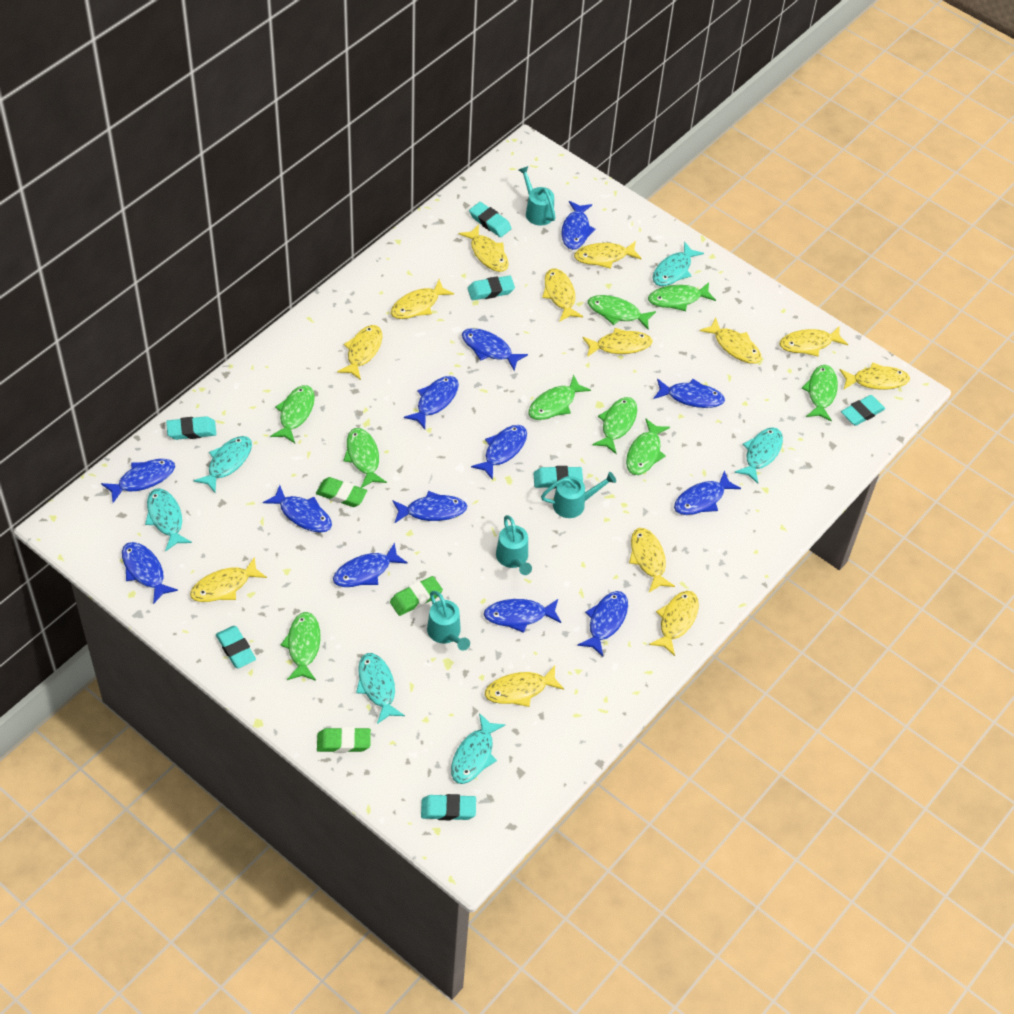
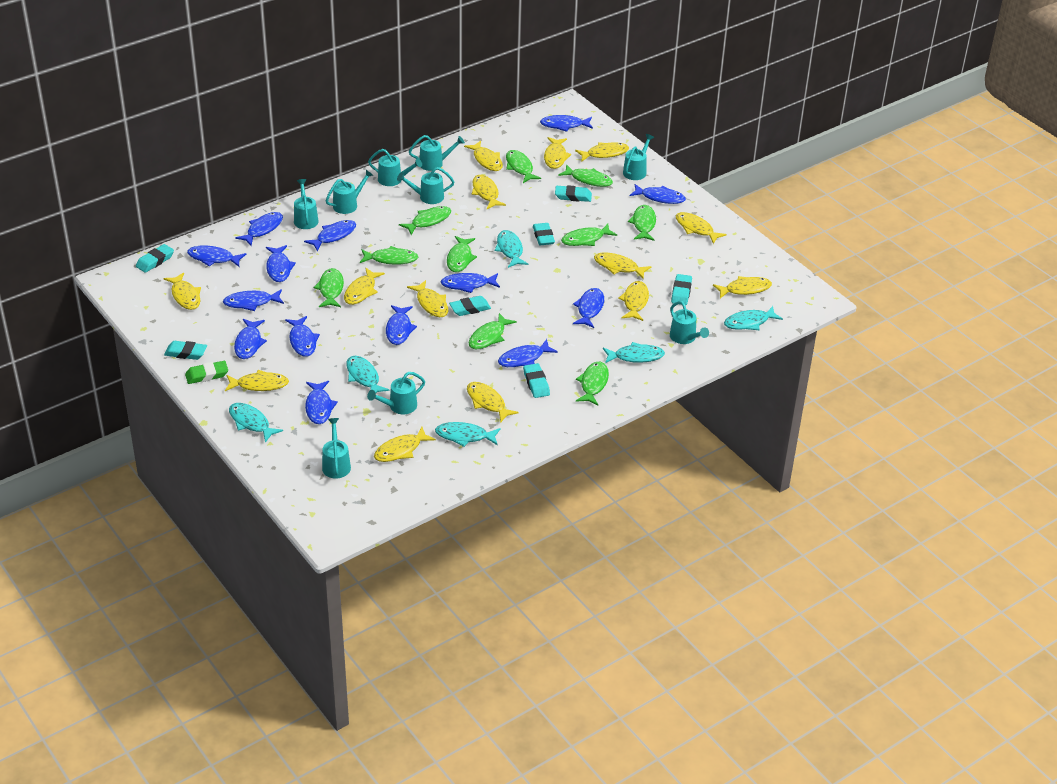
blue fish: 13 -> 14
green eraser: 3 -> 1
green fish: 9 -> 10
turquoise watering can: 4 -> 9
yellow fish: 13 -> 14

